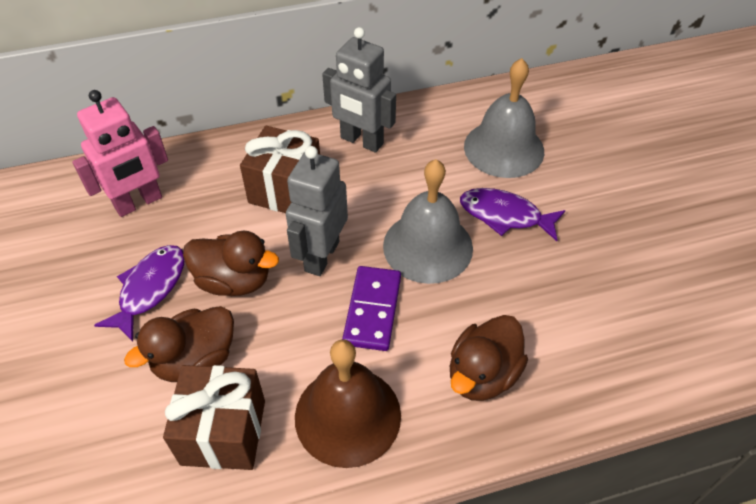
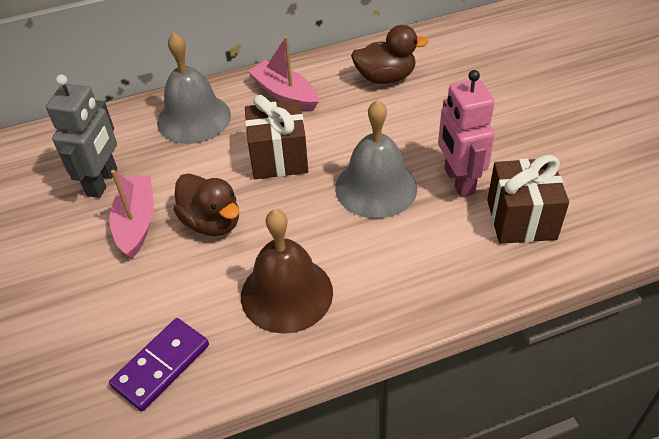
brown duck: 3 -> 2
grey robot: 2 -> 1
pink boat: 0 -> 2
purple fish: 2 -> 0

